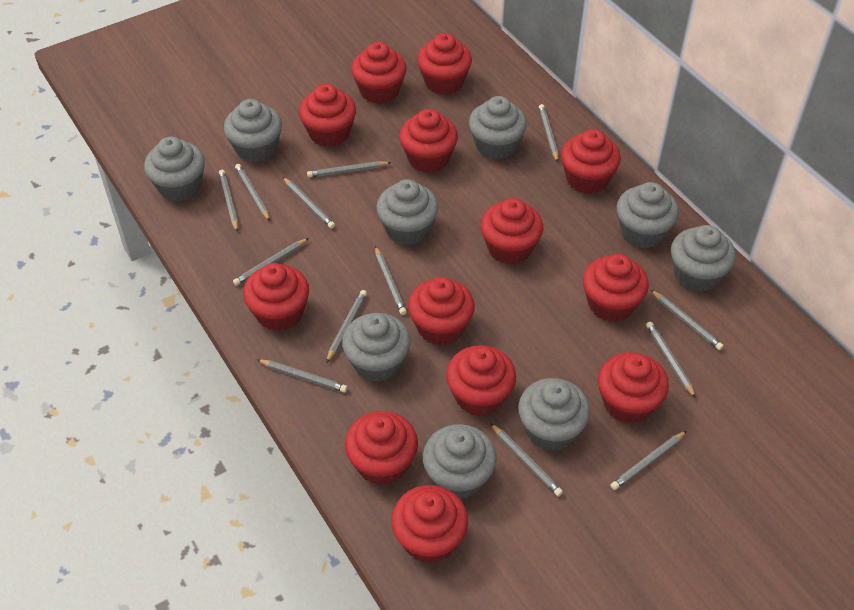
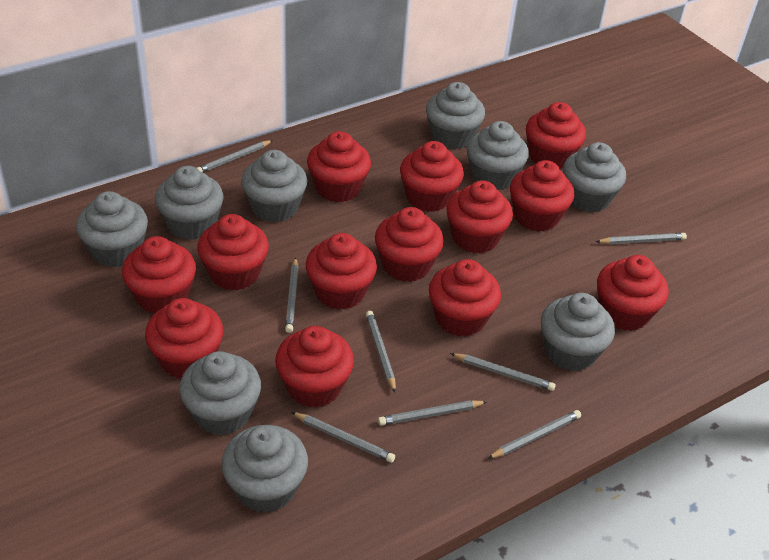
grey pencil: 13 -> 8

